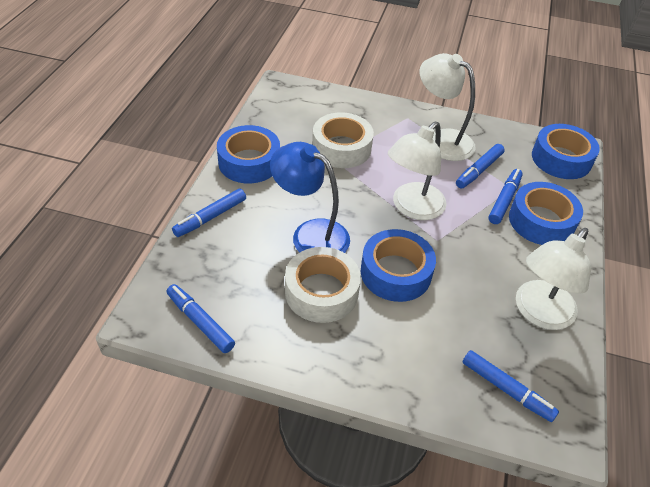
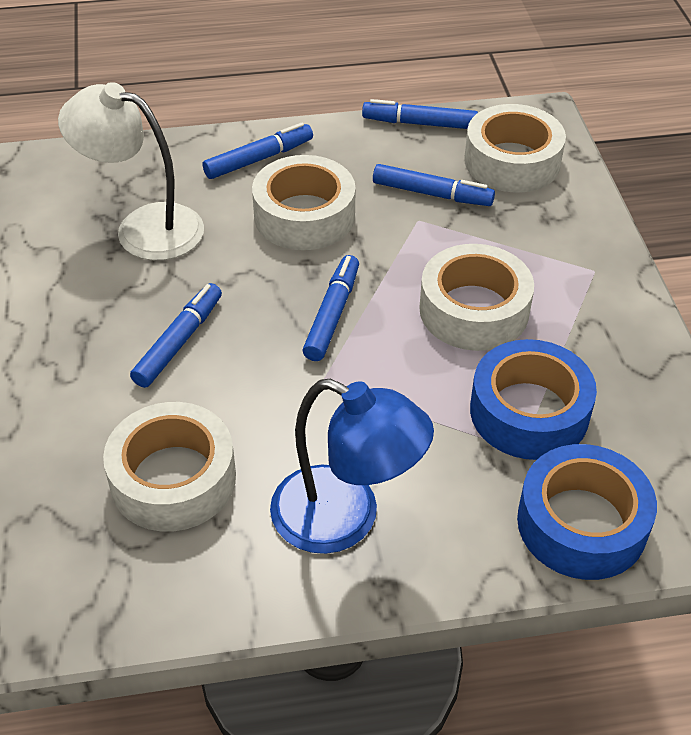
blue tape: 4 -> 2
white lamp: 3 -> 1
white tape: 2 -> 4

